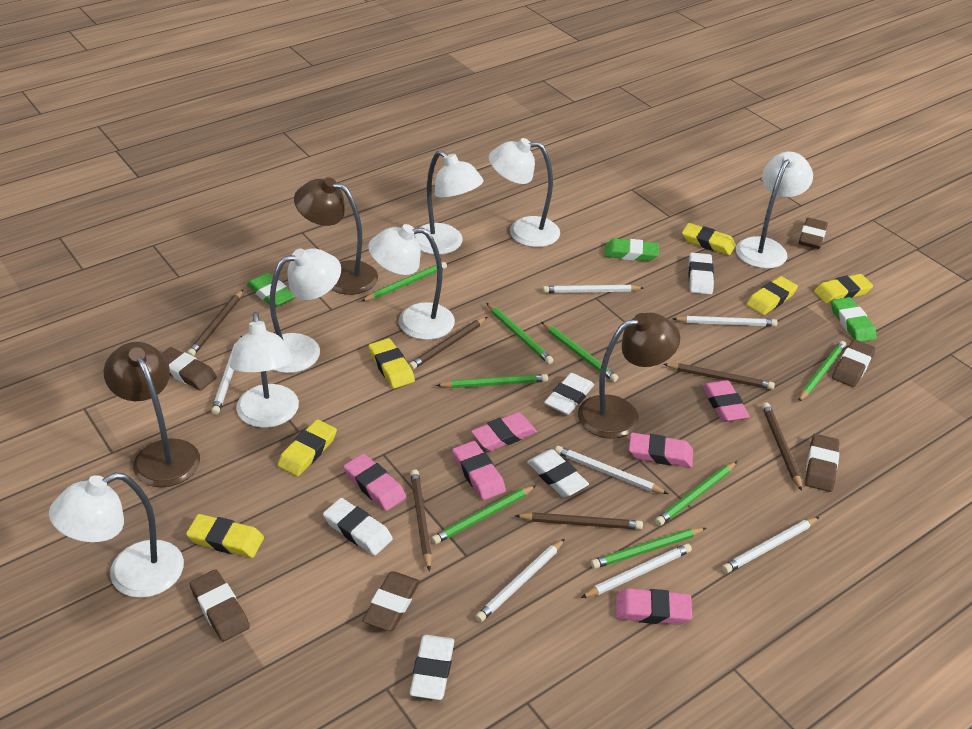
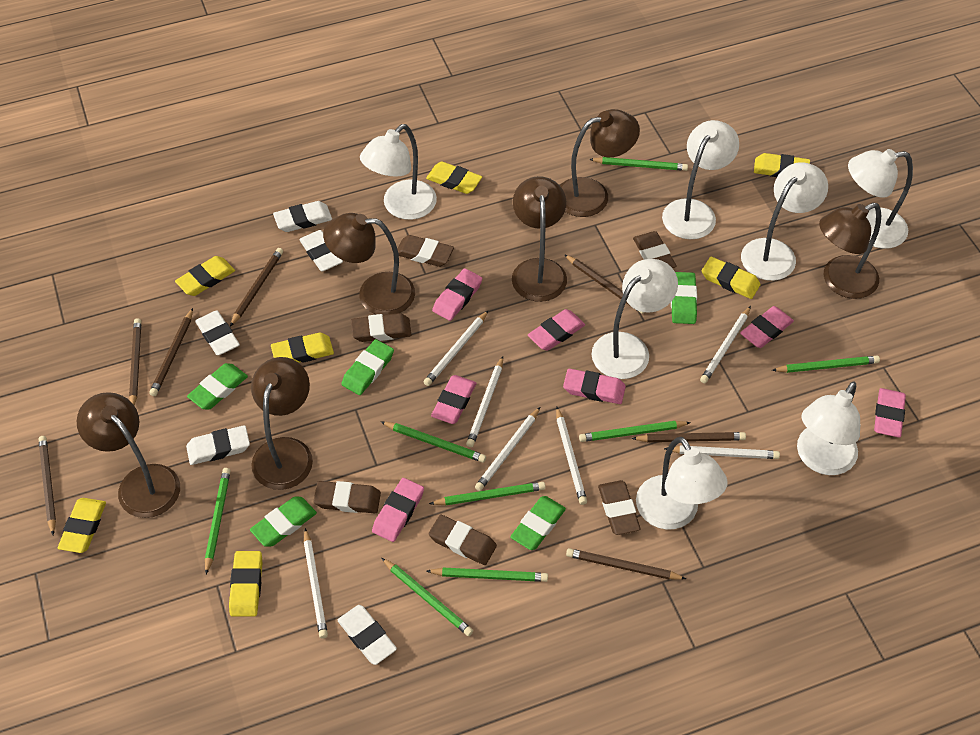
brown lamp: 3 -> 6
brown pencil: 6 -> 7
green eraser: 3 -> 5
pink eraser: 6 -> 7
yellow eraser: 6 -> 7

